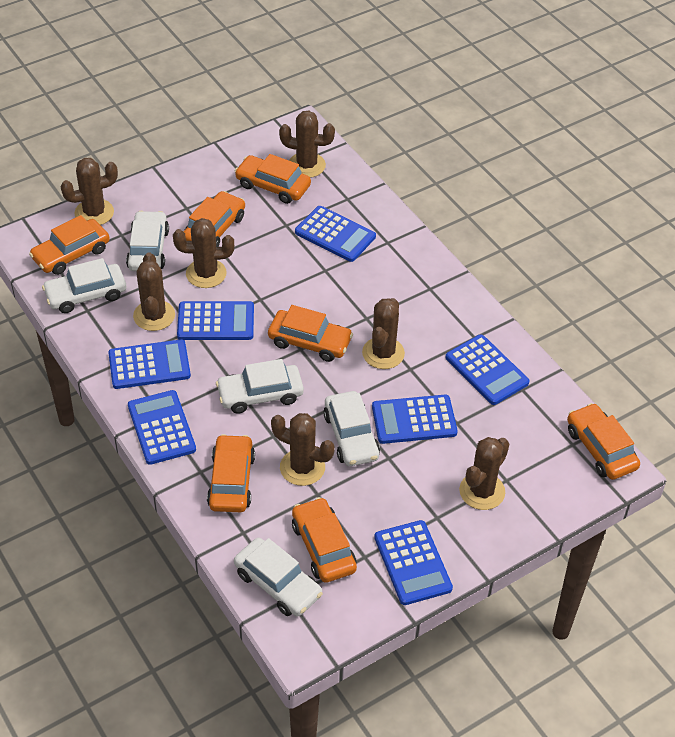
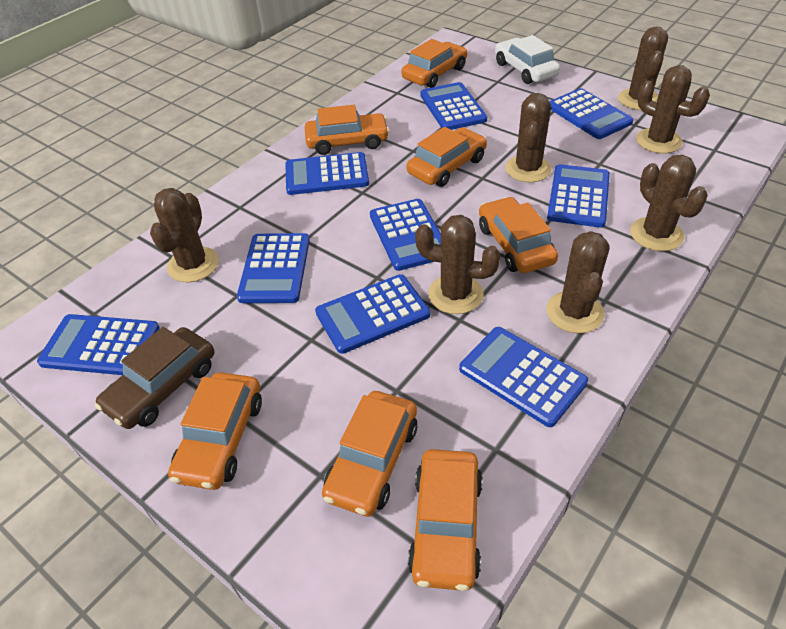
blue calculator: 7 -> 9
brown car: 0 -> 1
white car: 5 -> 1

